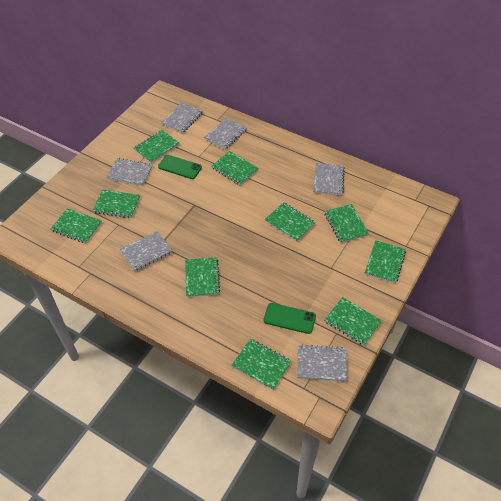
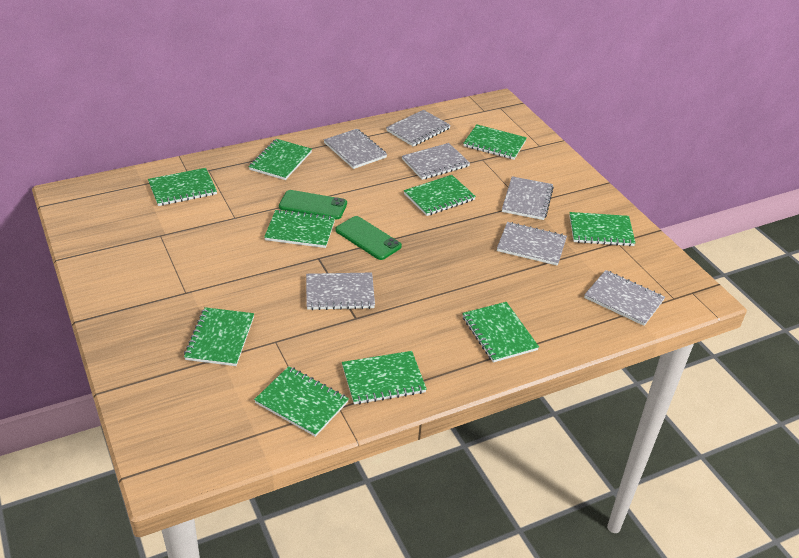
grey notebook: 6 -> 7

